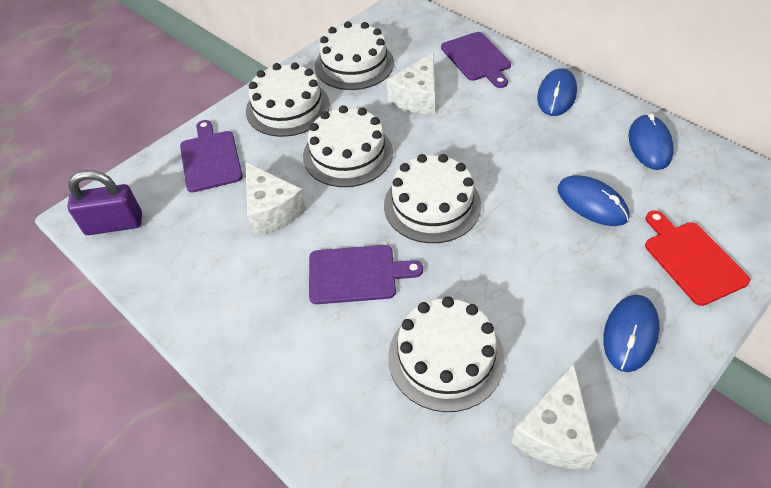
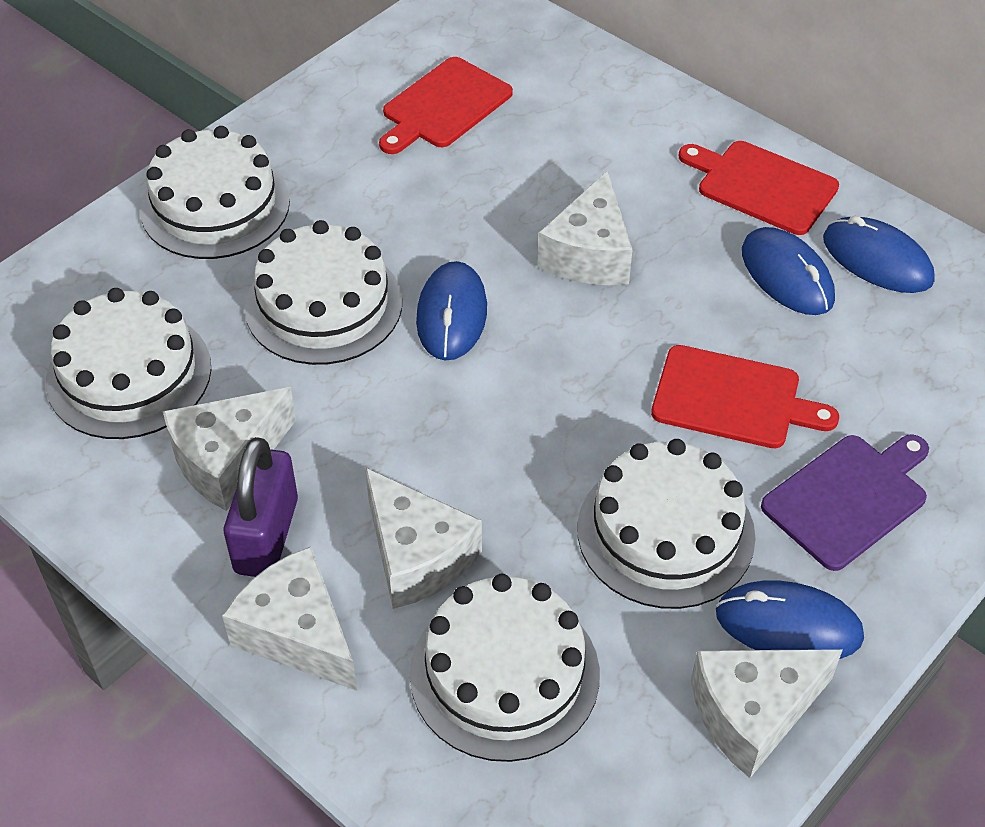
purple cutting board: 3 -> 1
red cutting board: 1 -> 3
white cheese: 3 -> 5

